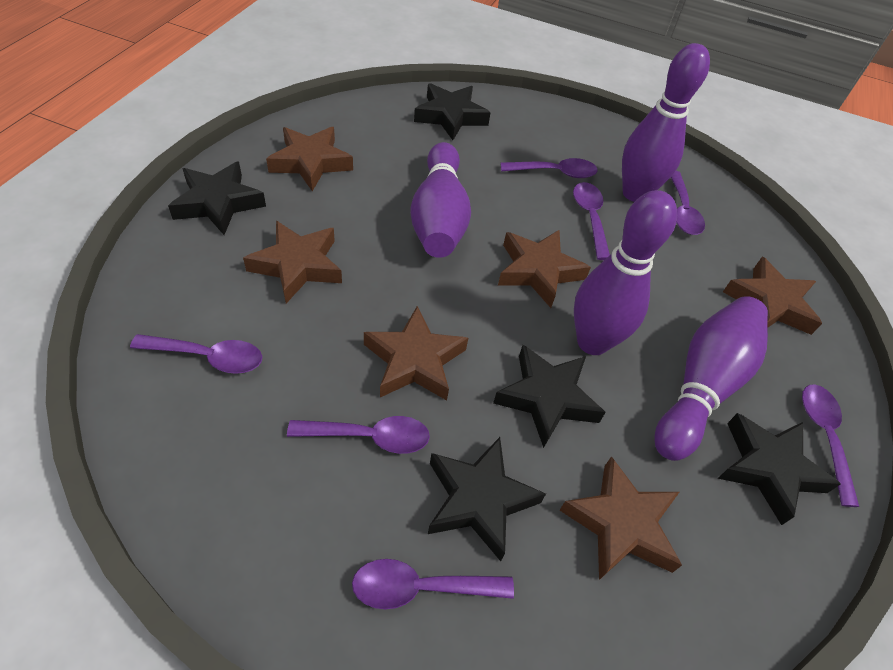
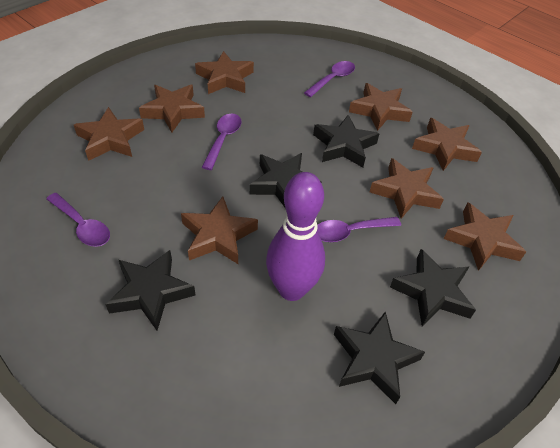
brown star: 6 -> 8
purple bowling pin: 4 -> 1
purple spoon: 7 -> 4

